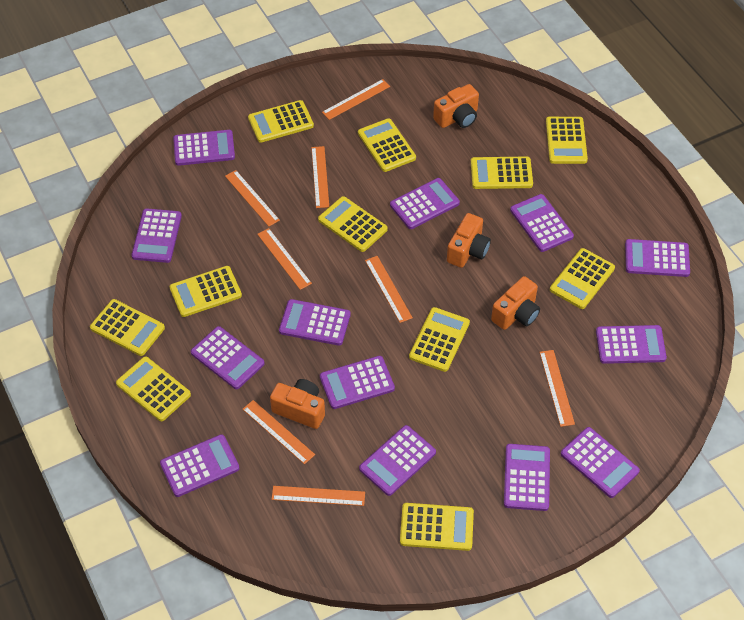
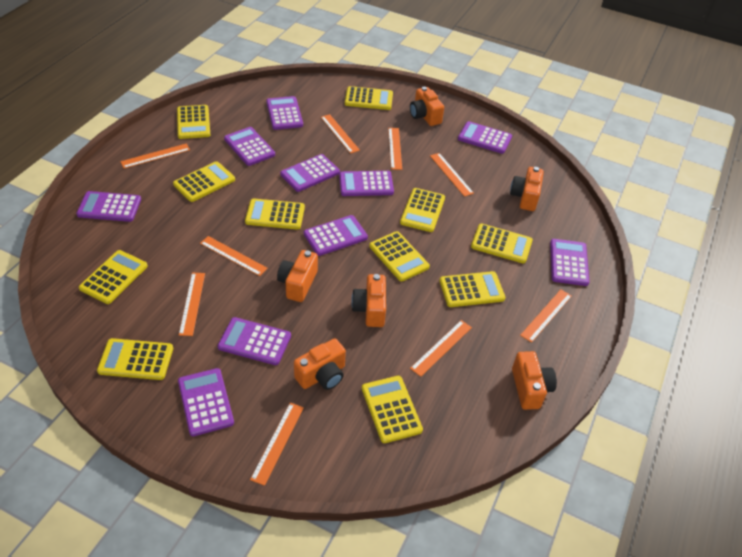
orange camera: 4 -> 6
orange ruler: 8 -> 9
purple calculator: 13 -> 10

